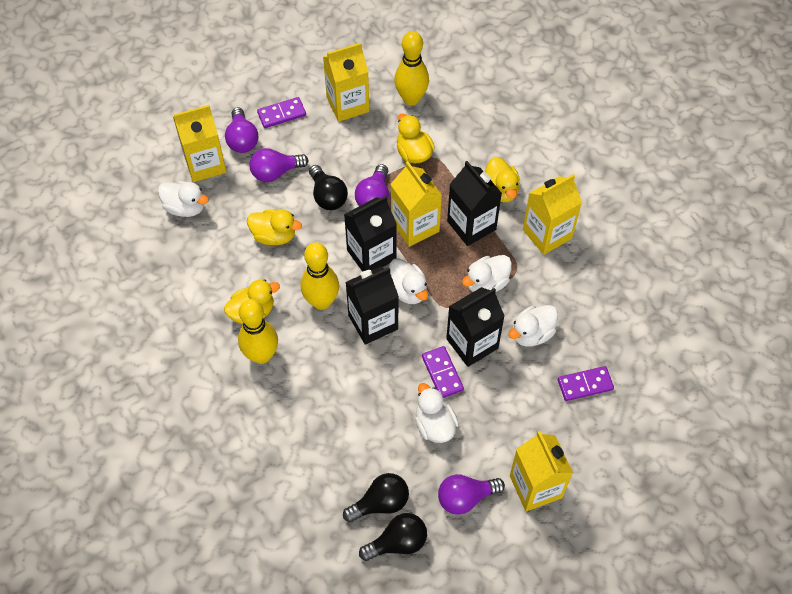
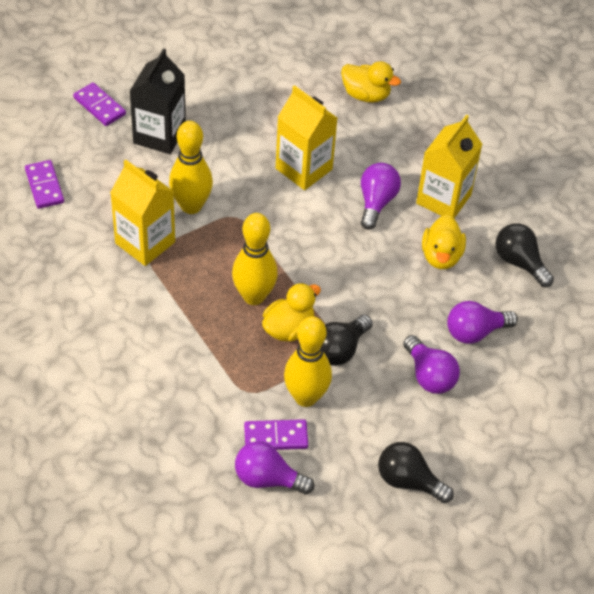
black carton: 4 -> 1
white duck: 5 -> 0
yellow carton: 5 -> 3
yellow duck: 4 -> 3

